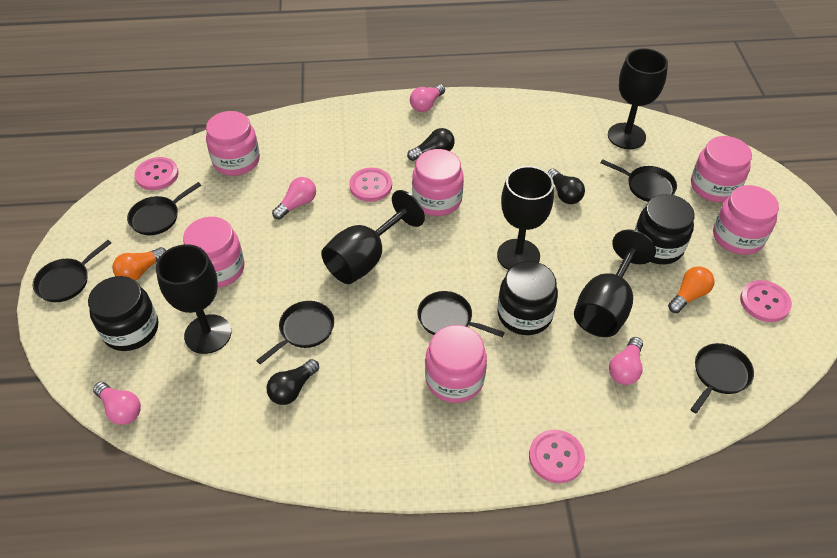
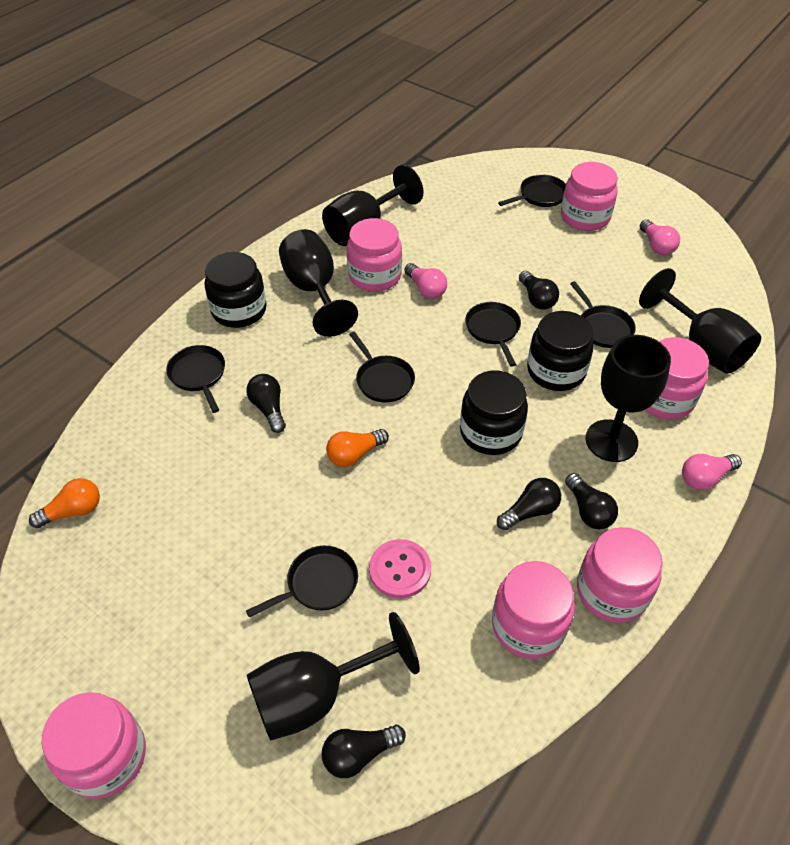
black light bulb: 3 -> 5
pink button: 4 -> 1
pink light bulb: 4 -> 3

